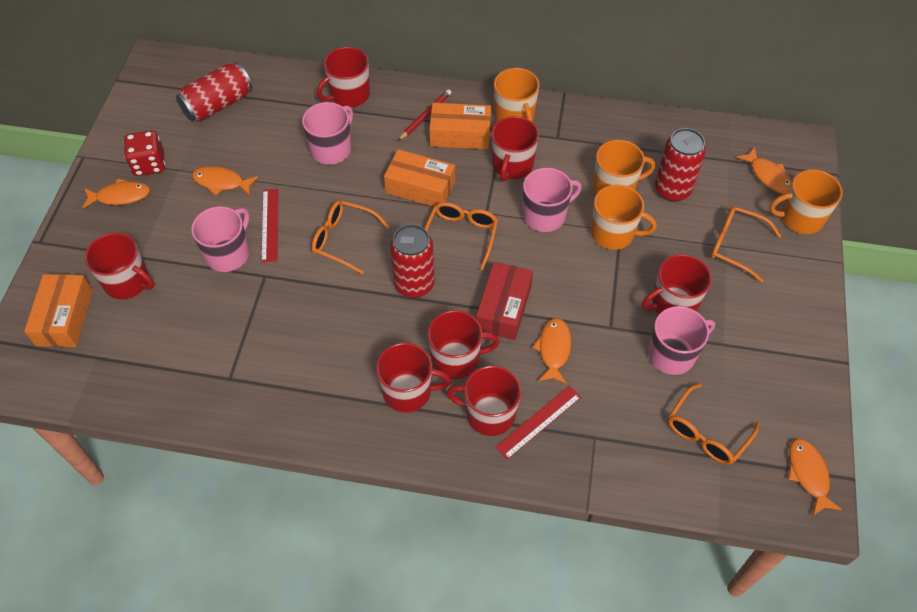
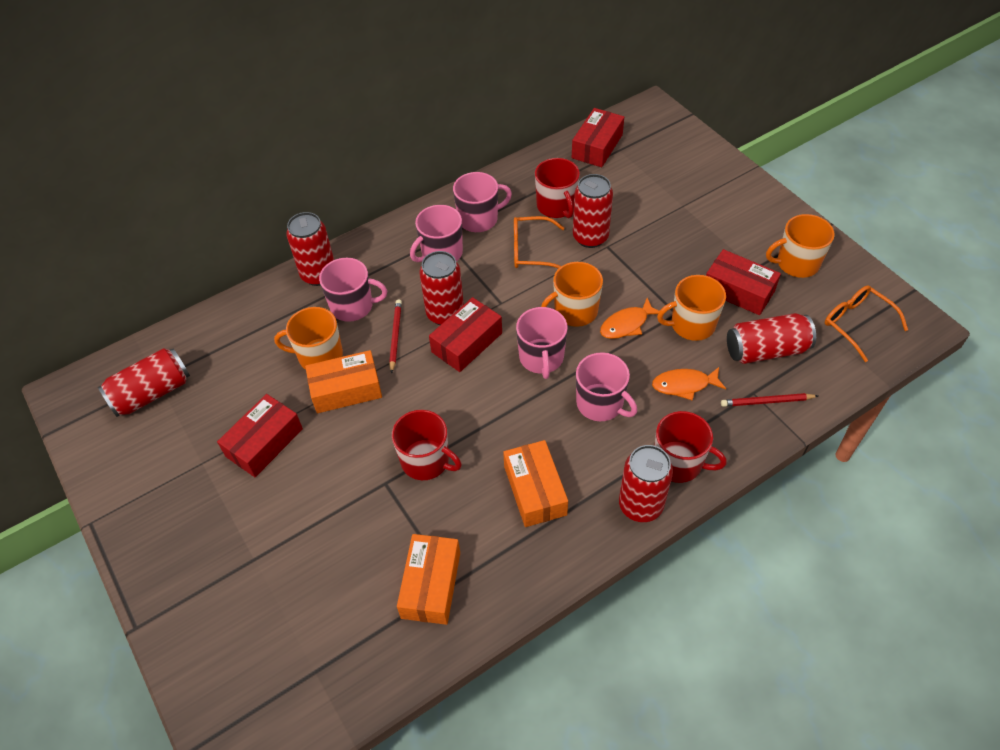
orange fish: 5 -> 2
orange glasses: 4 -> 2
pink mug: 4 -> 5
red box: 1 -> 4
red can: 3 -> 6
red dice: 1 -> 0
red mug: 7 -> 3
red pencil: 1 -> 2
red ruler: 2 -> 0

